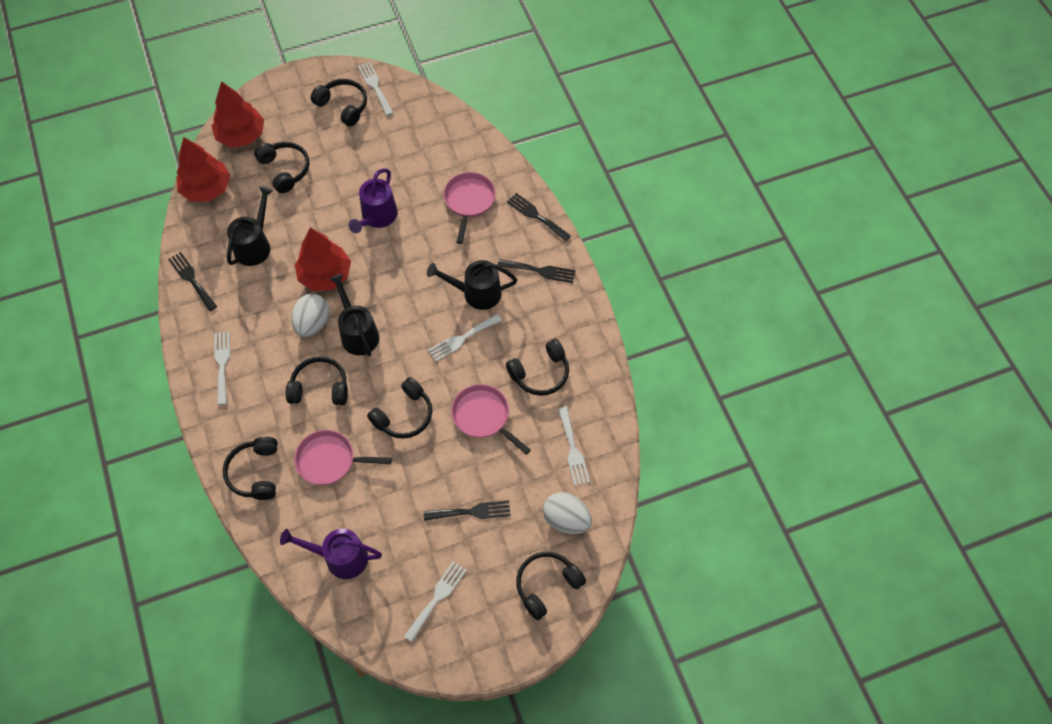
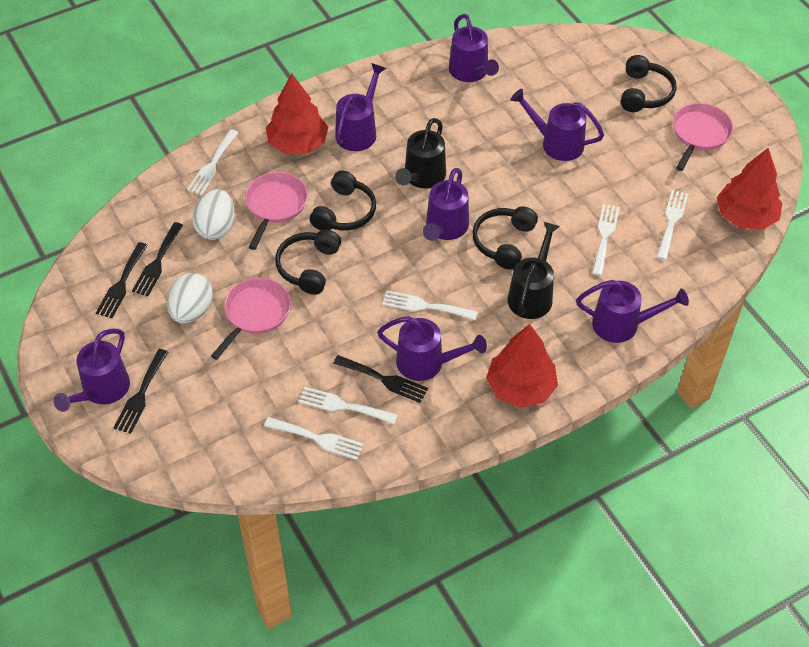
black headphones: 7 -> 4
black watering can: 3 -> 2
purple watering can: 2 -> 7
white fork: 5 -> 6

